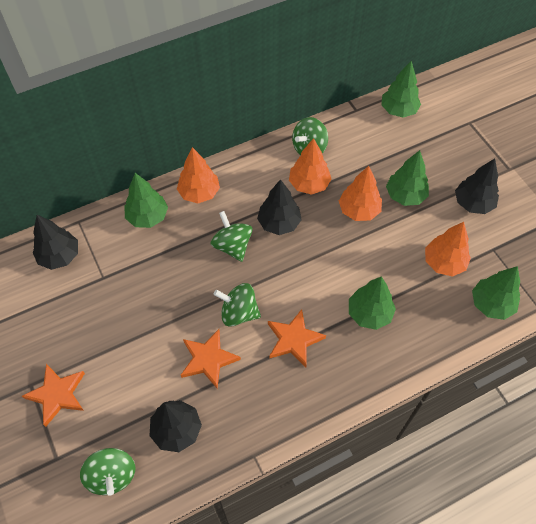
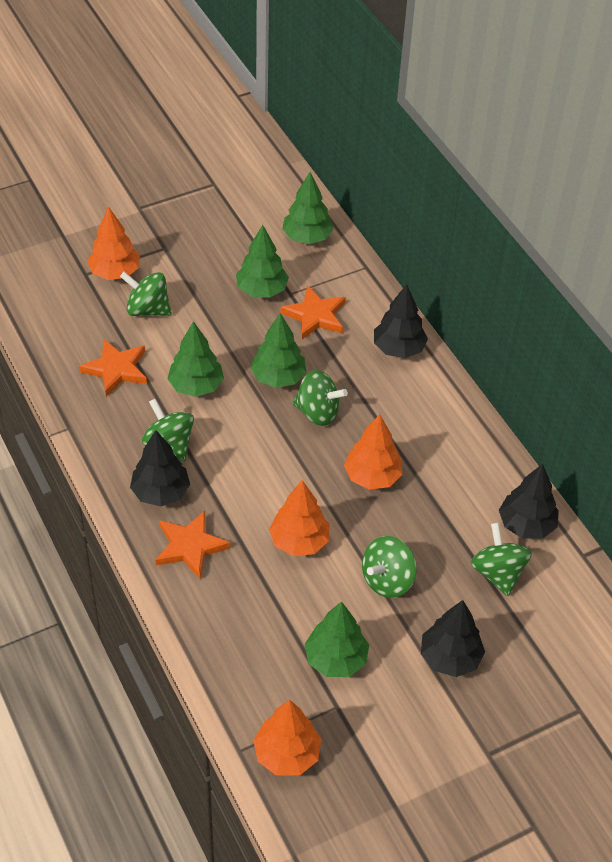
green spinning top: 4 -> 5

